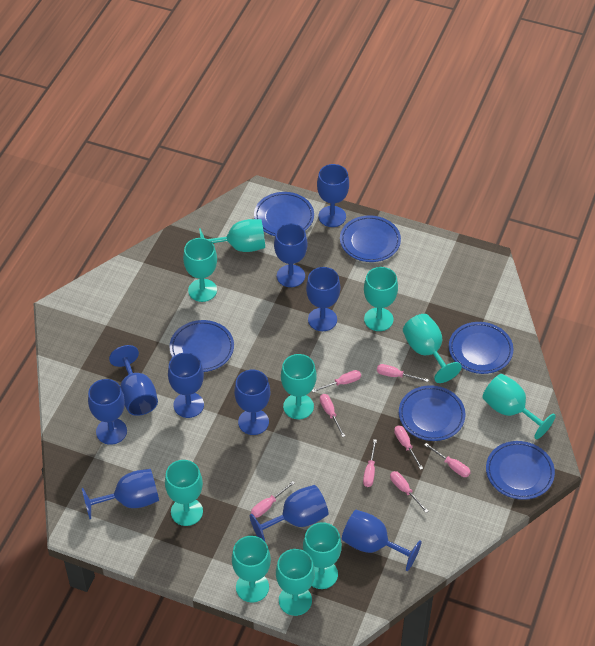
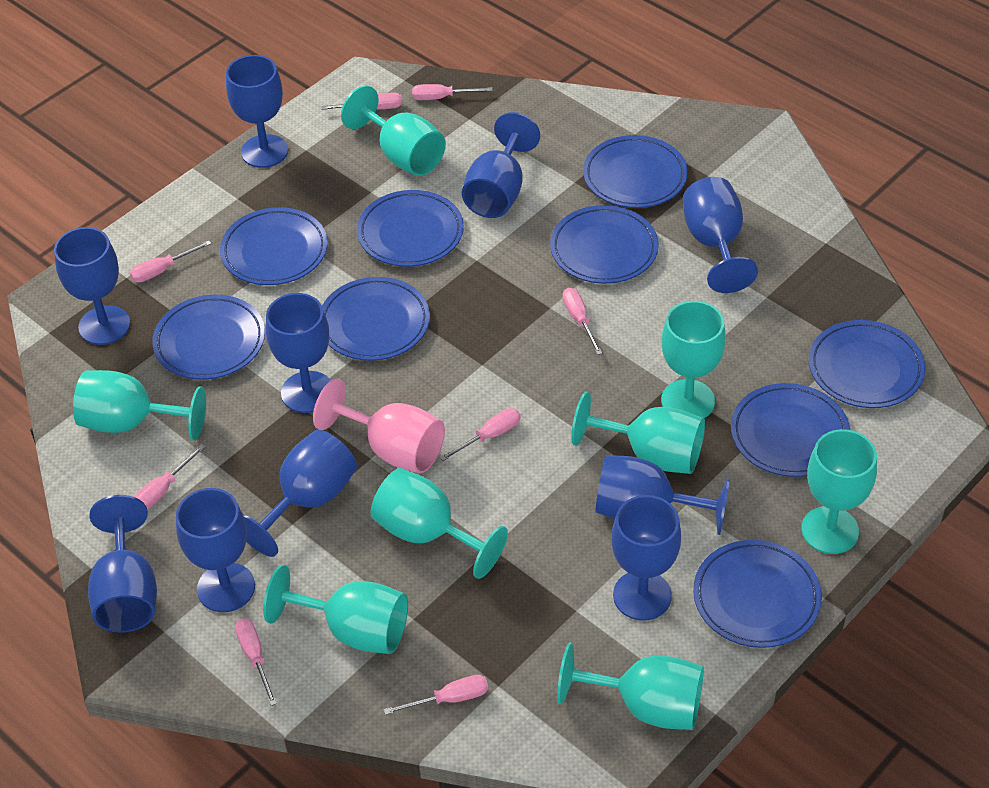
blue plate: 6 -> 9
pink goblet: 0 -> 1
turquoise goblet: 10 -> 8

